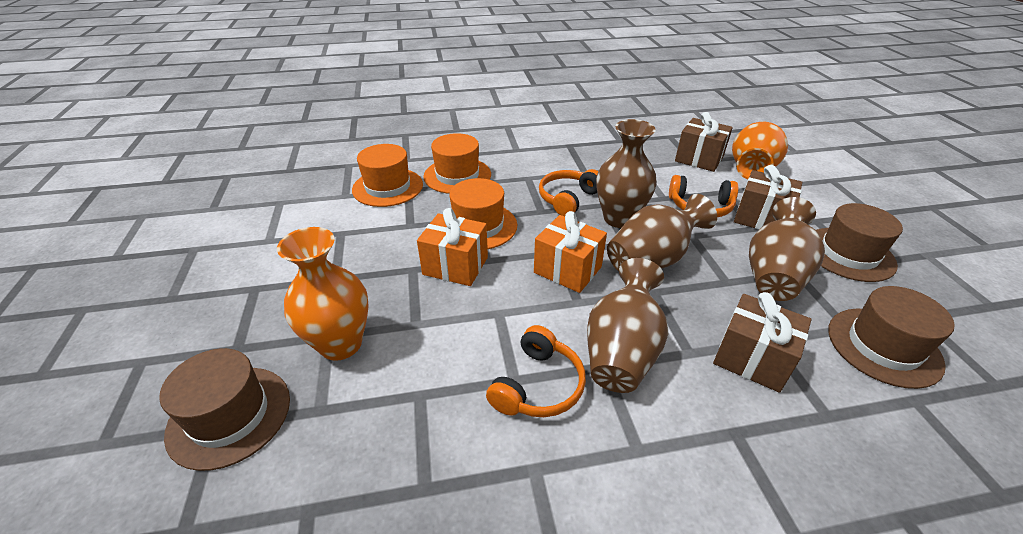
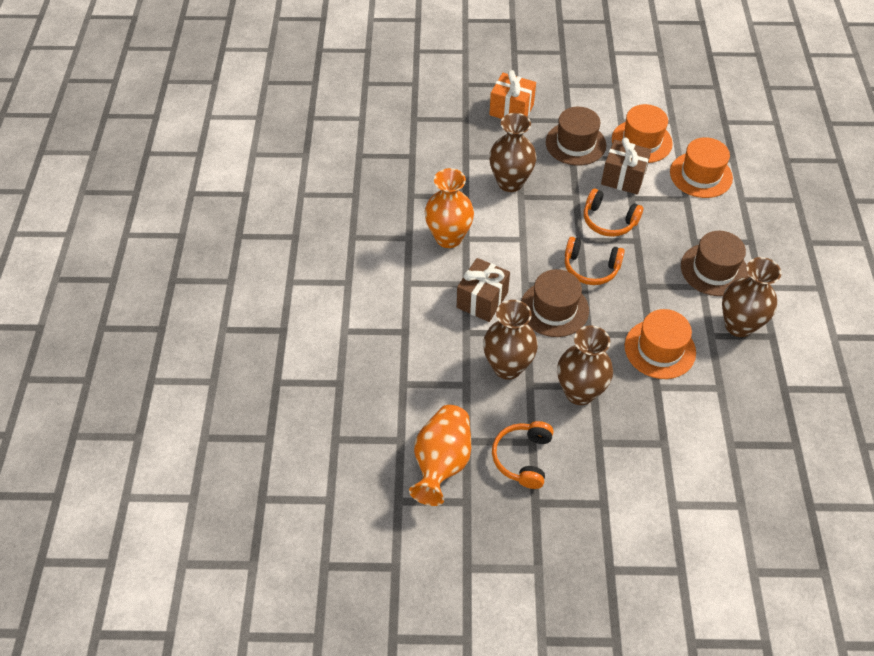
brown gift: 3 -> 2
orange gift: 2 -> 1

